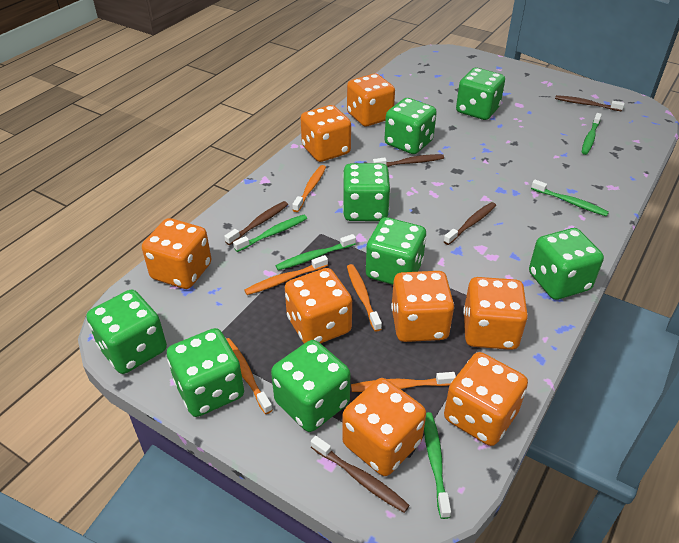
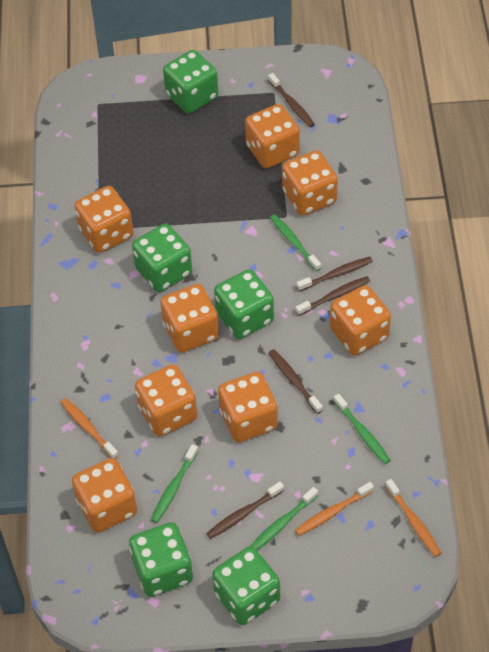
green dice: 8 -> 5
green toothbrush: 5 -> 4
orange toothbrush: 5 -> 3

